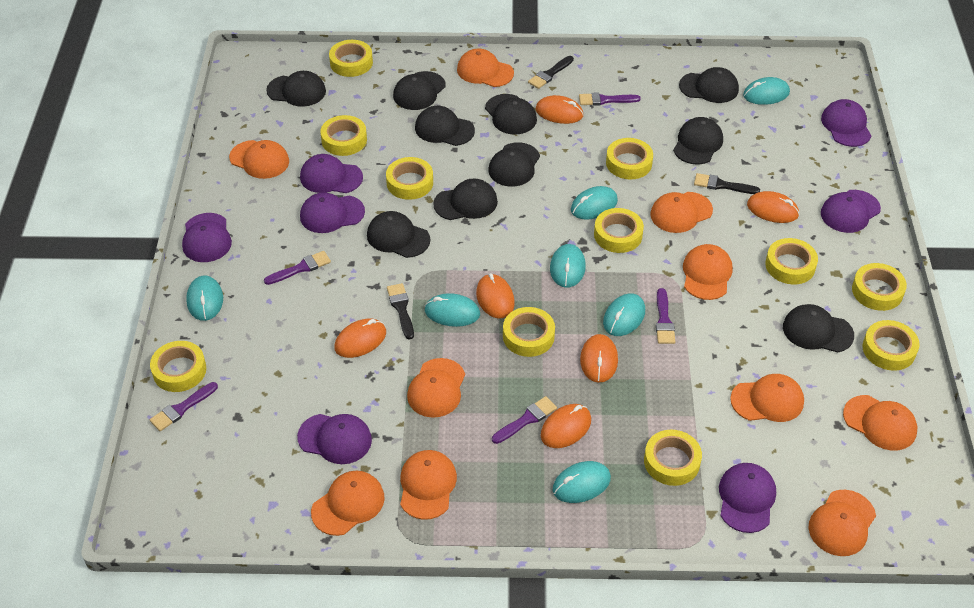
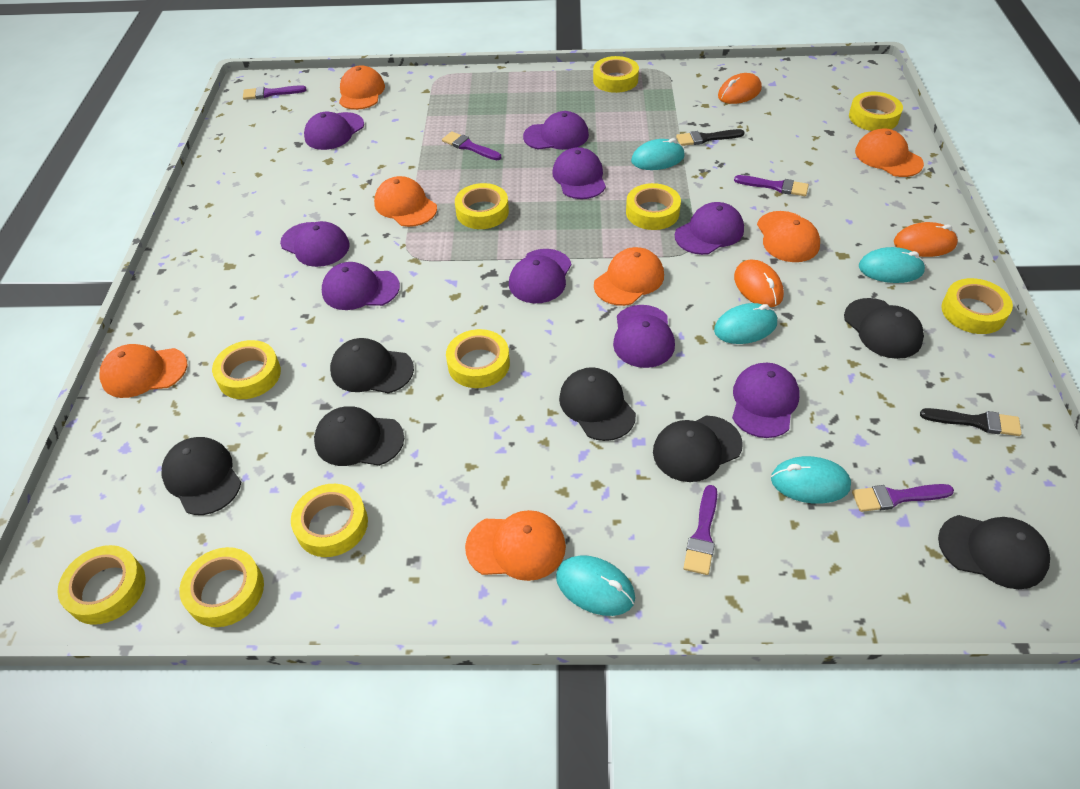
black brush: 3 -> 2
black cap: 10 -> 7
orange cap: 10 -> 7
orange mouse: 6 -> 3
purple cap: 7 -> 9
turquoise mouse: 7 -> 5
yellow tape: 11 -> 10

